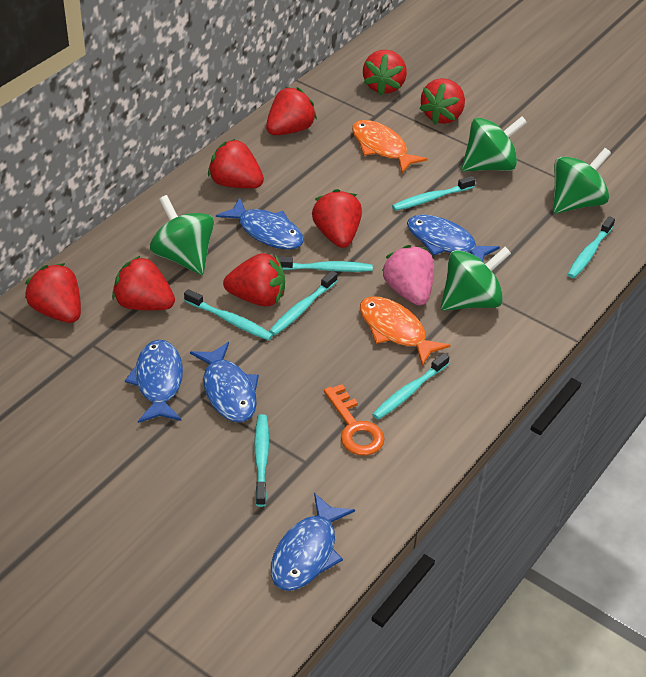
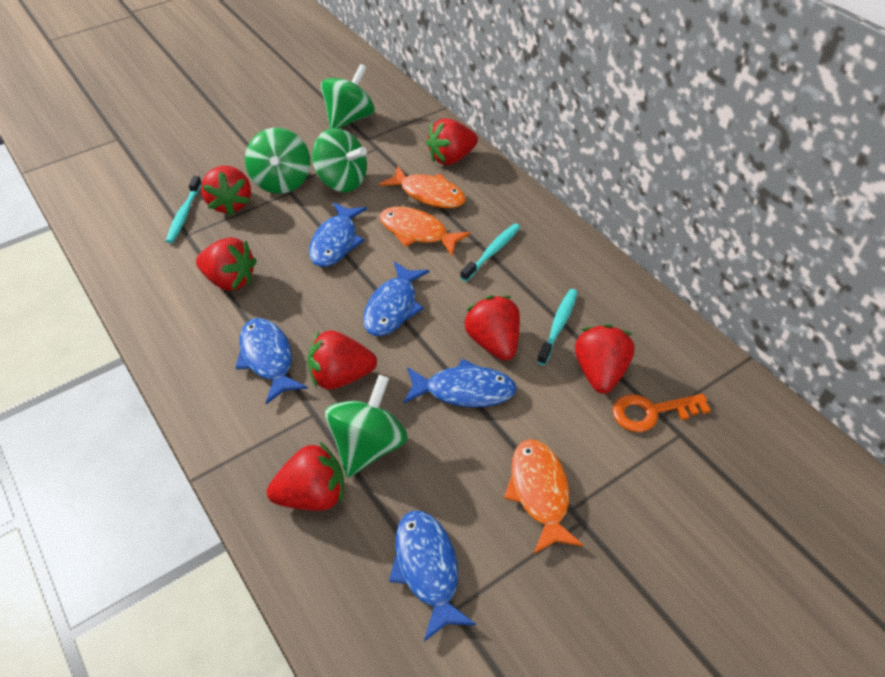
orange fish: 2 -> 3
pink strawberry: 1 -> 0
red strawberry: 8 -> 7
turquoise toothbrush: 7 -> 3

